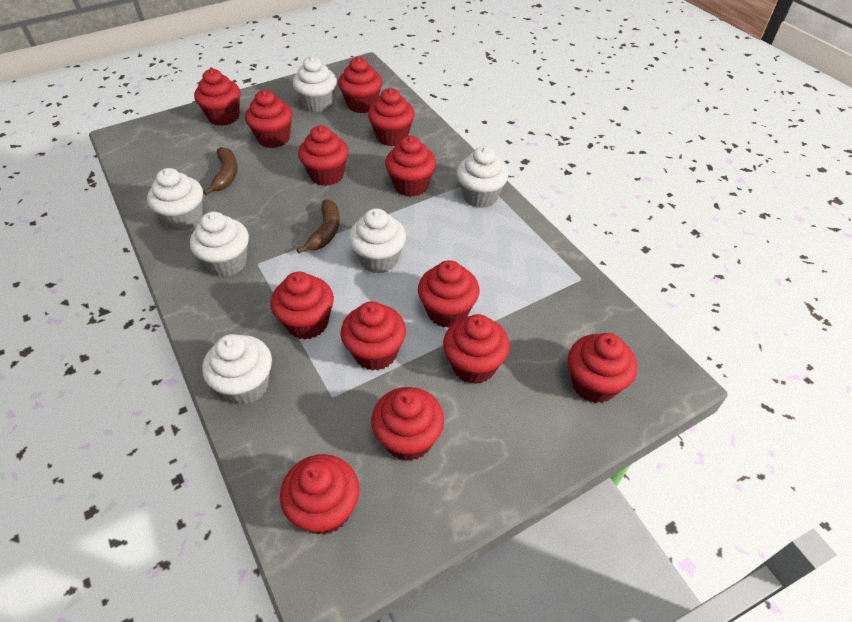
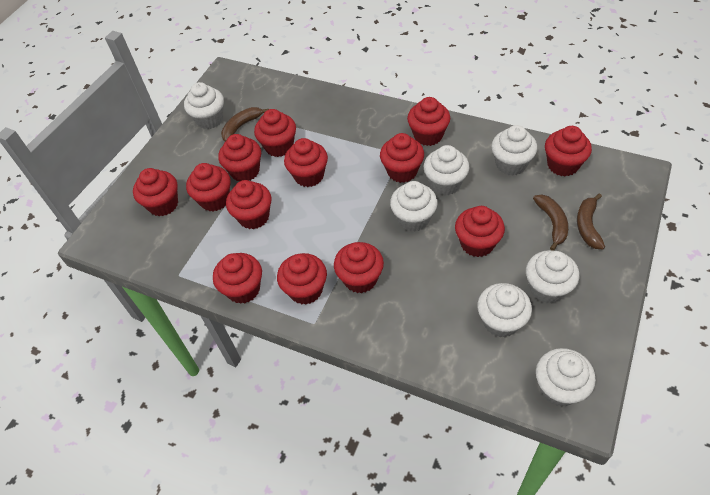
brown banana: 2 -> 3
white cupcake: 6 -> 7

